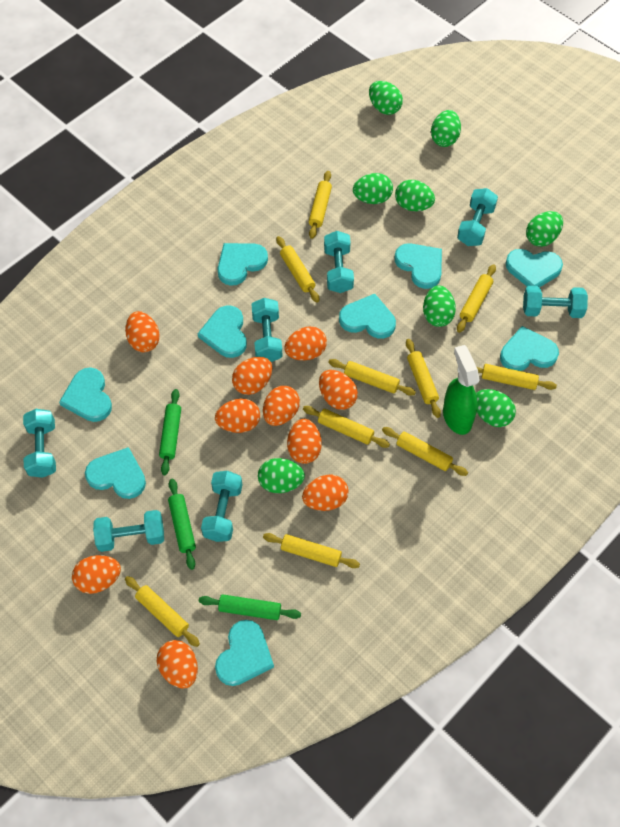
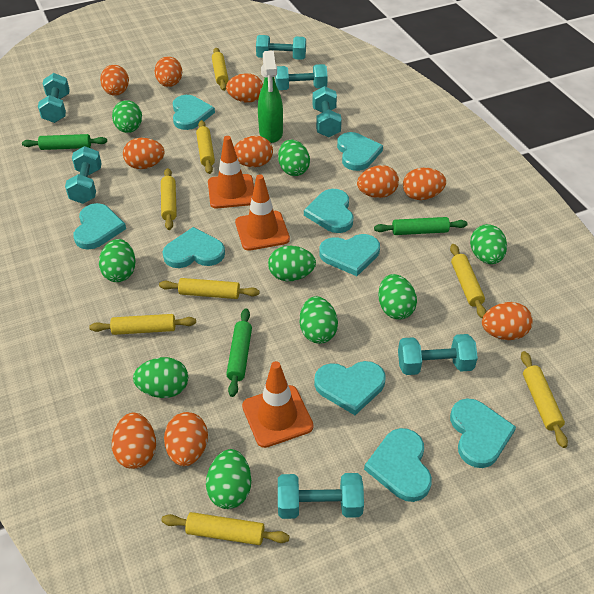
green egg: 8 -> 9
orange traffic cone: 0 -> 3
yellow rolling pin: 10 -> 8

